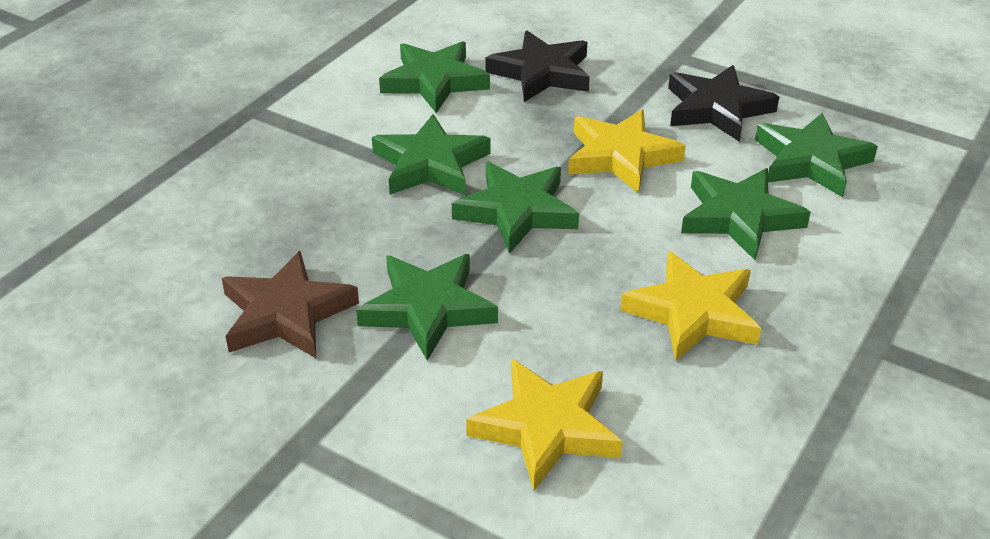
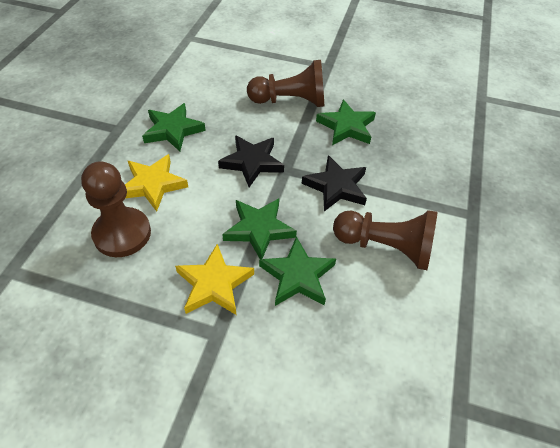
brown pawn: 0 -> 3
brown star: 1 -> 0
green star: 6 -> 4
yellow star: 3 -> 2

